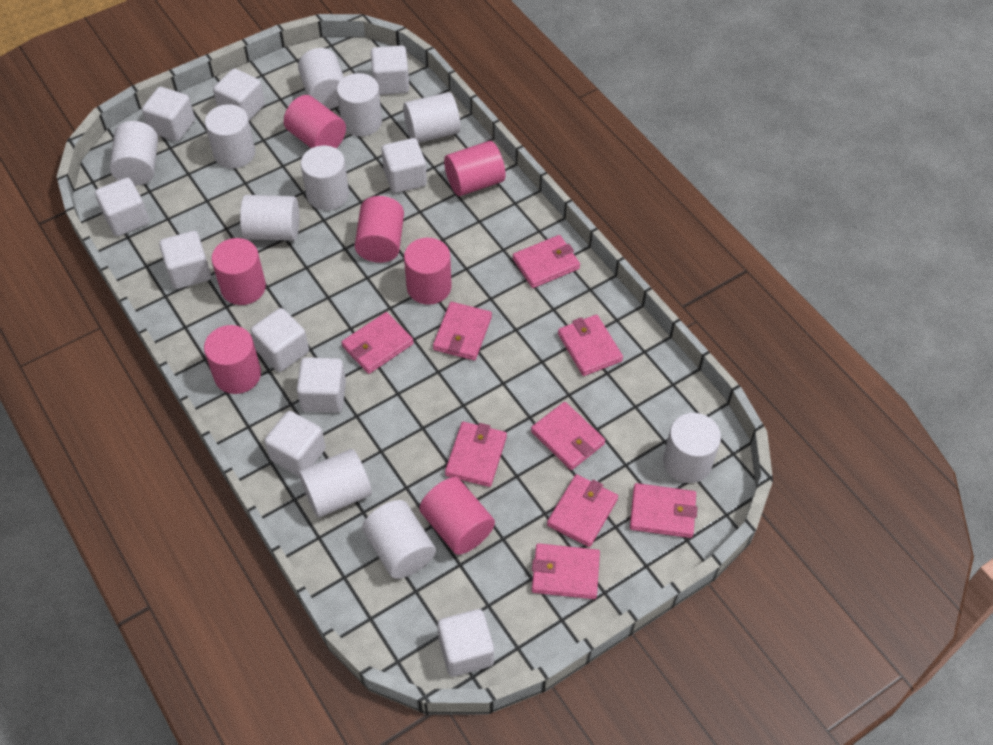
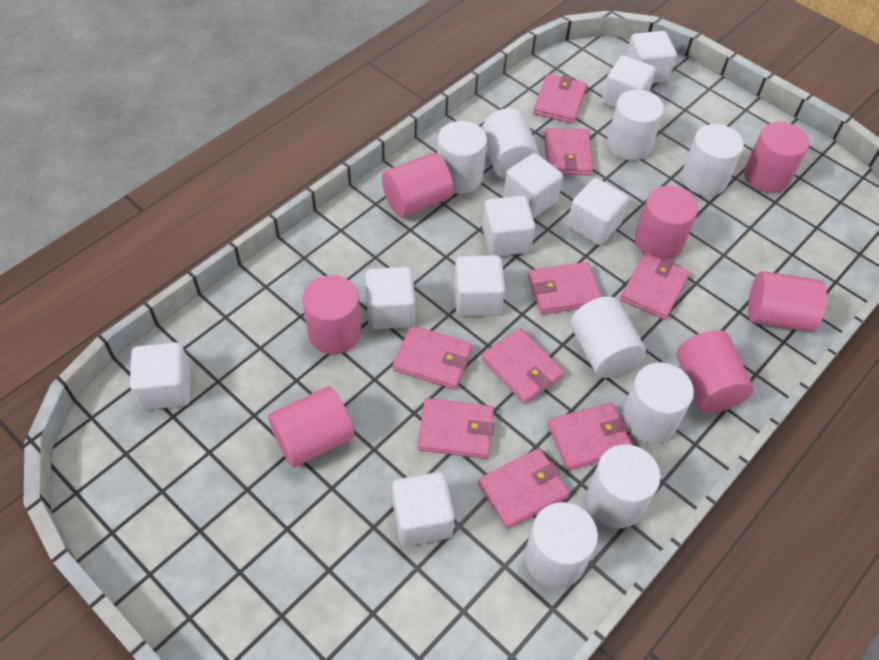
white cube: 10 -> 9
white cylinder: 10 -> 8

